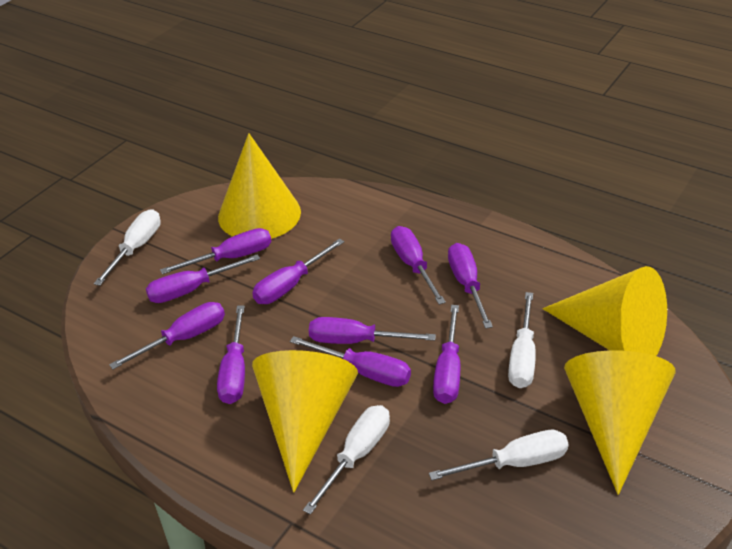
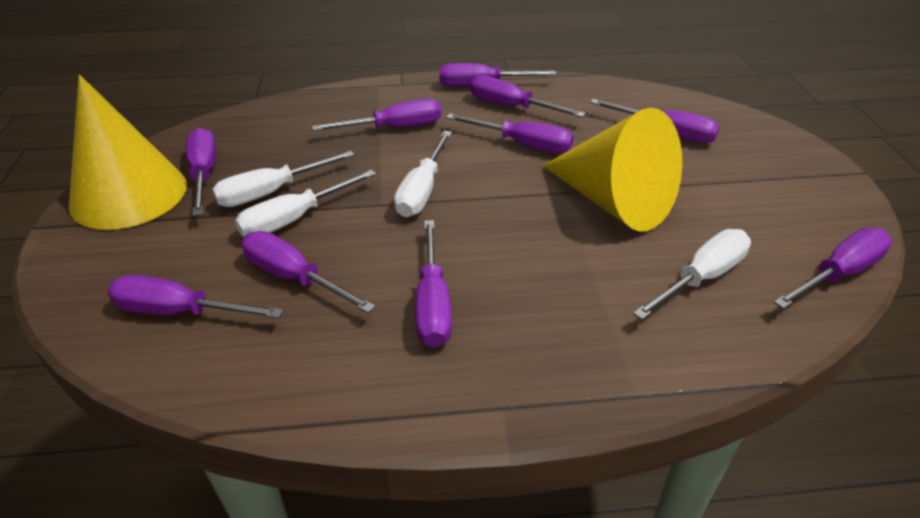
yellow cone: 4 -> 2

